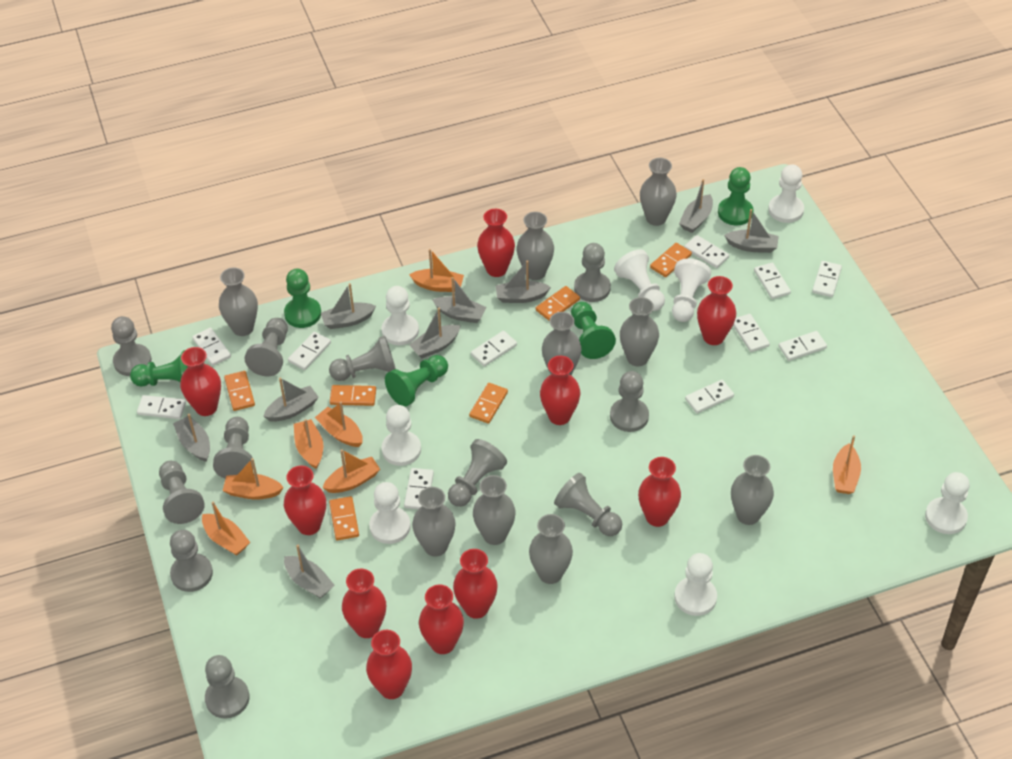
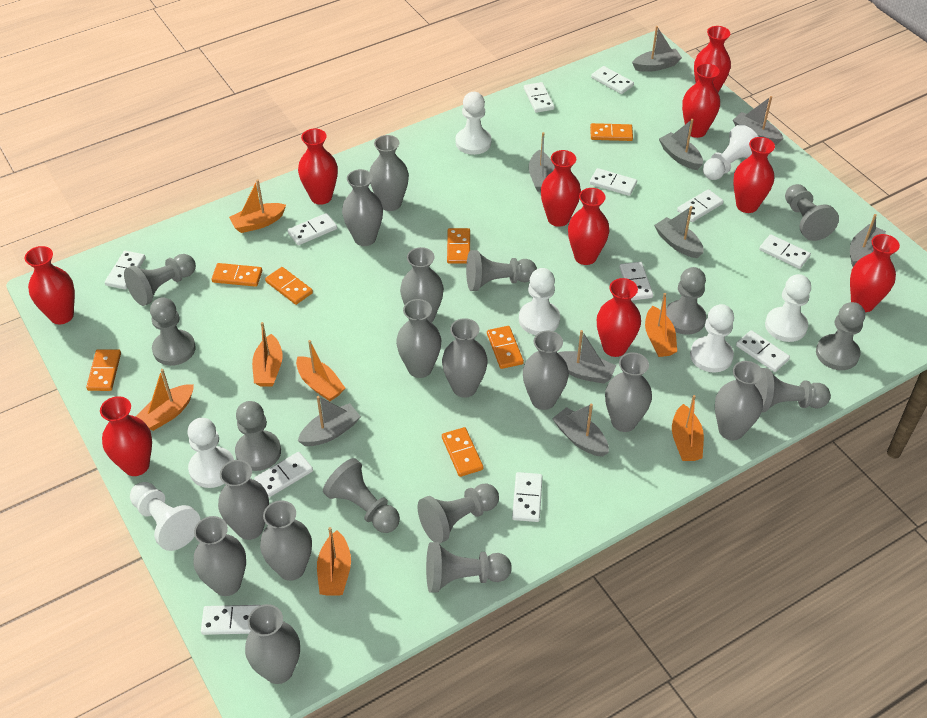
green pawn: 5 -> 0
grey vase: 9 -> 12
orange domino: 6 -> 7
white domino: 11 -> 12
white pawn: 8 -> 7

